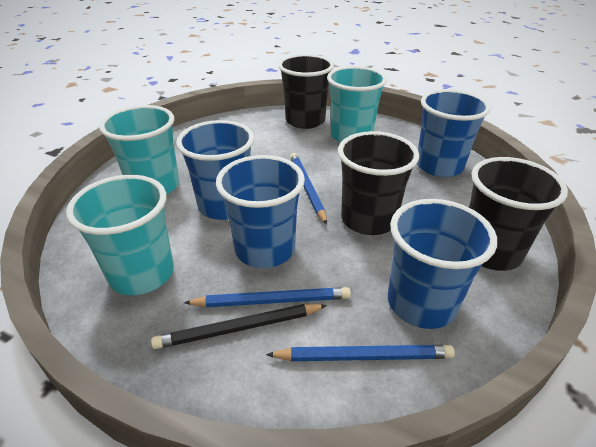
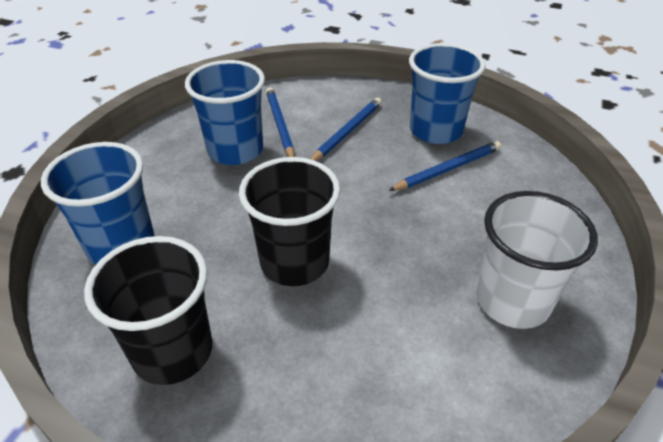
black cup: 3 -> 2
black pencil: 1 -> 0
blue cup: 4 -> 3
turquoise cup: 3 -> 0
white cup: 0 -> 1

